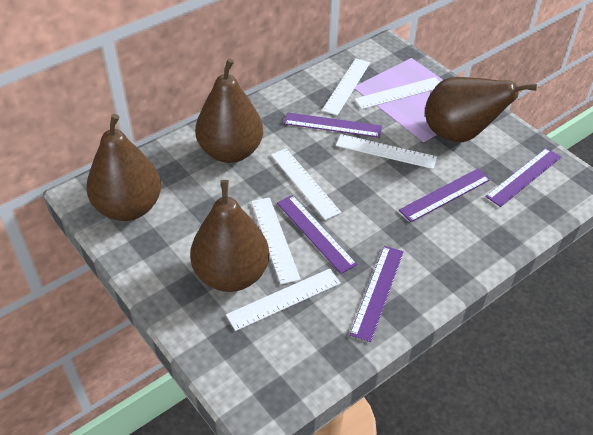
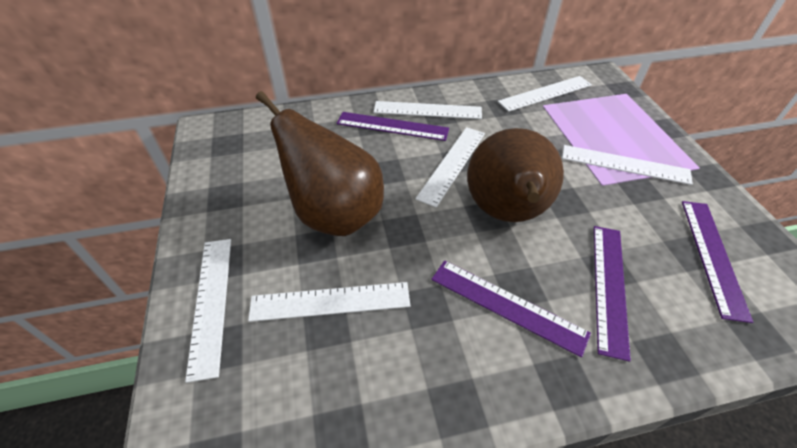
brown pear: 4 -> 2
purple ruler: 5 -> 4

